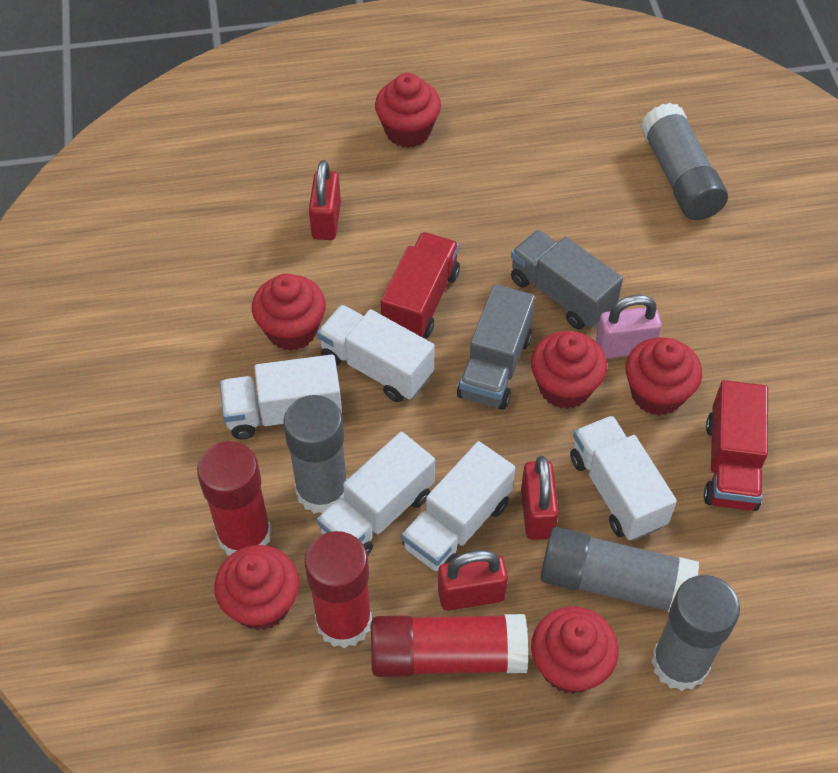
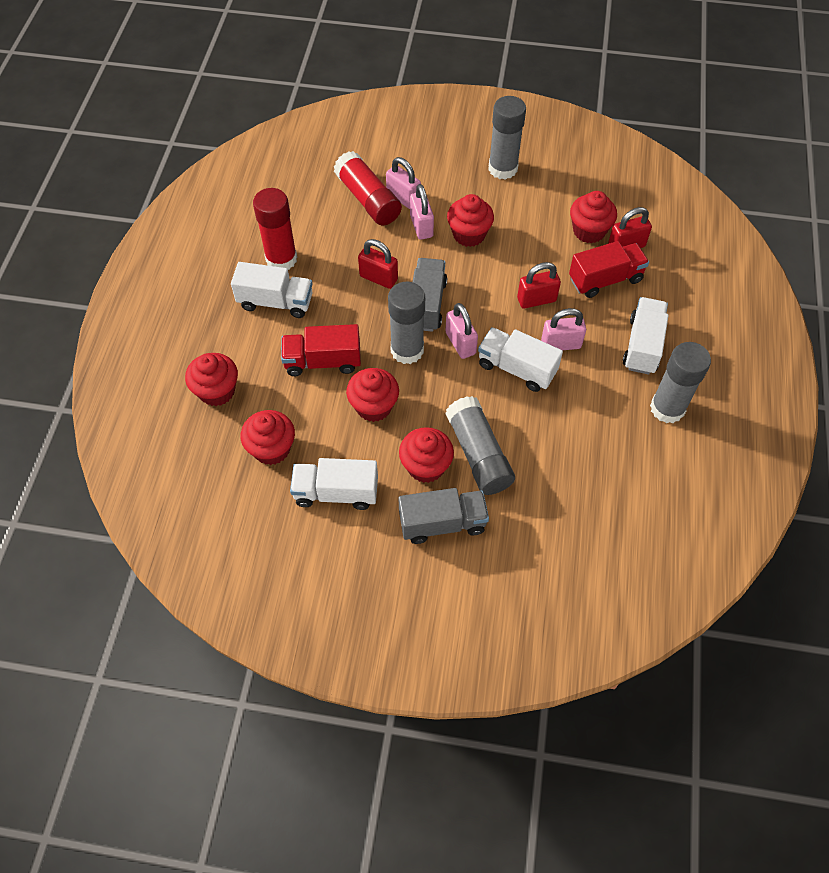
pink padlock: 1 -> 4
red glue stick: 3 -> 2
white truck: 5 -> 4

